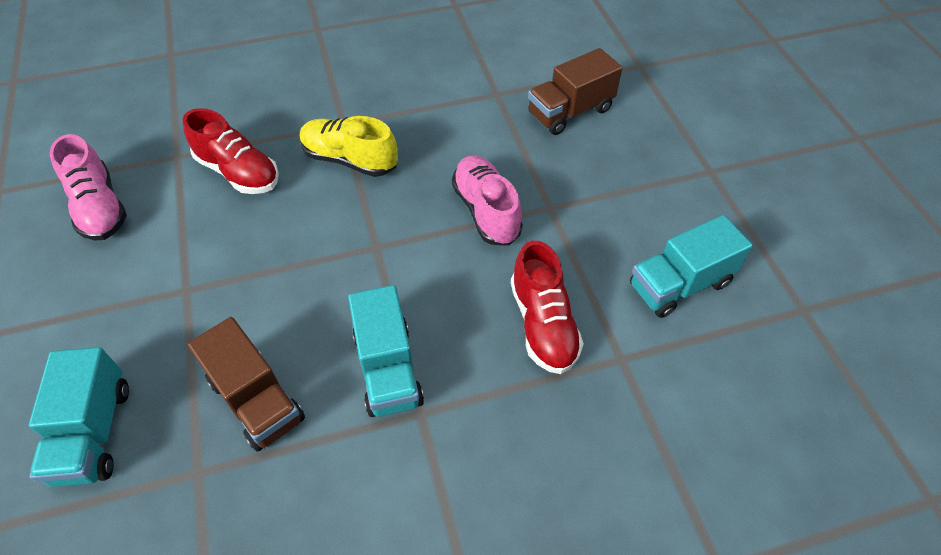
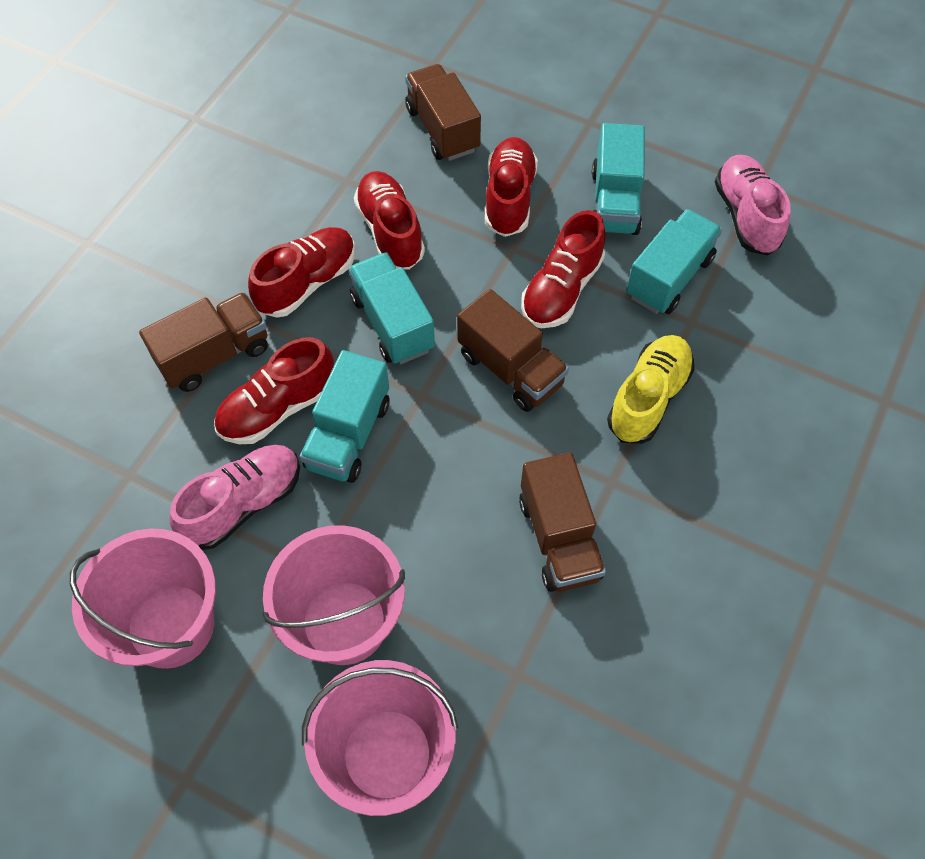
brown truck: 2 -> 4
pink bucket: 0 -> 3
red shoe: 2 -> 5
turquoise truck: 3 -> 4

